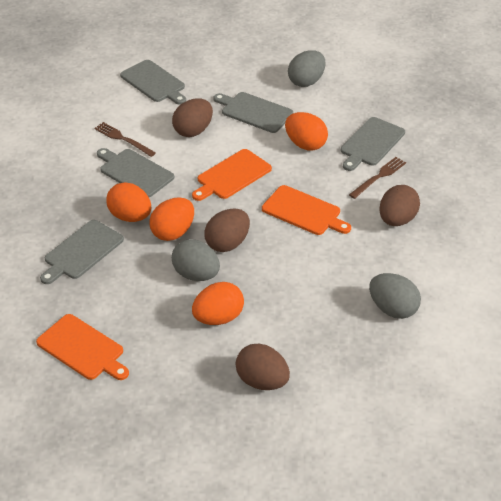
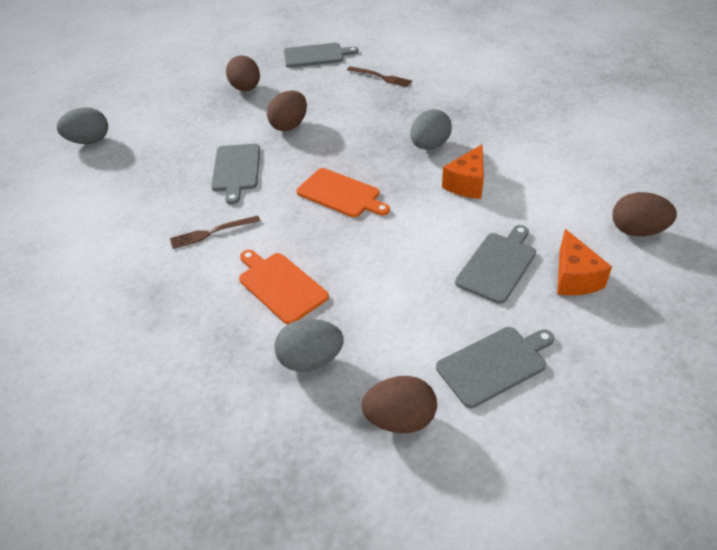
grey cutting board: 5 -> 4
orange cheese: 0 -> 2
orange cutting board: 3 -> 2
orange egg: 4 -> 0

